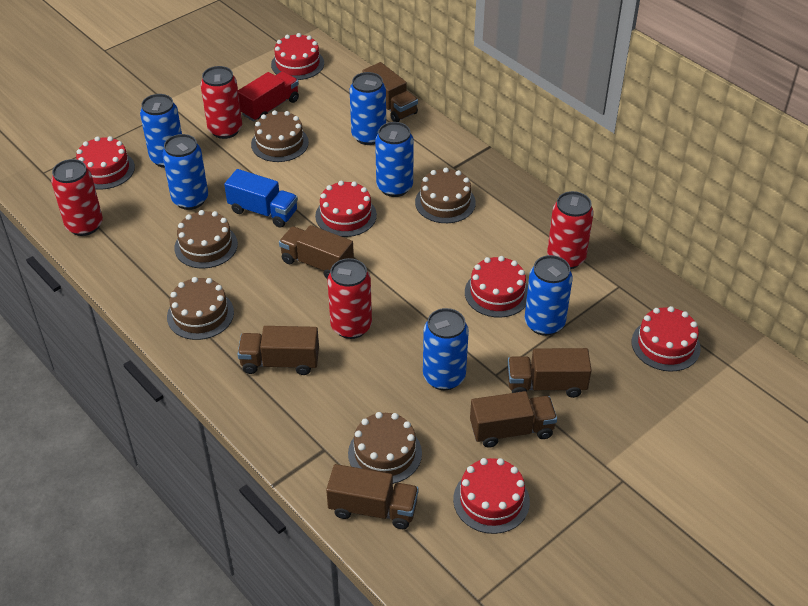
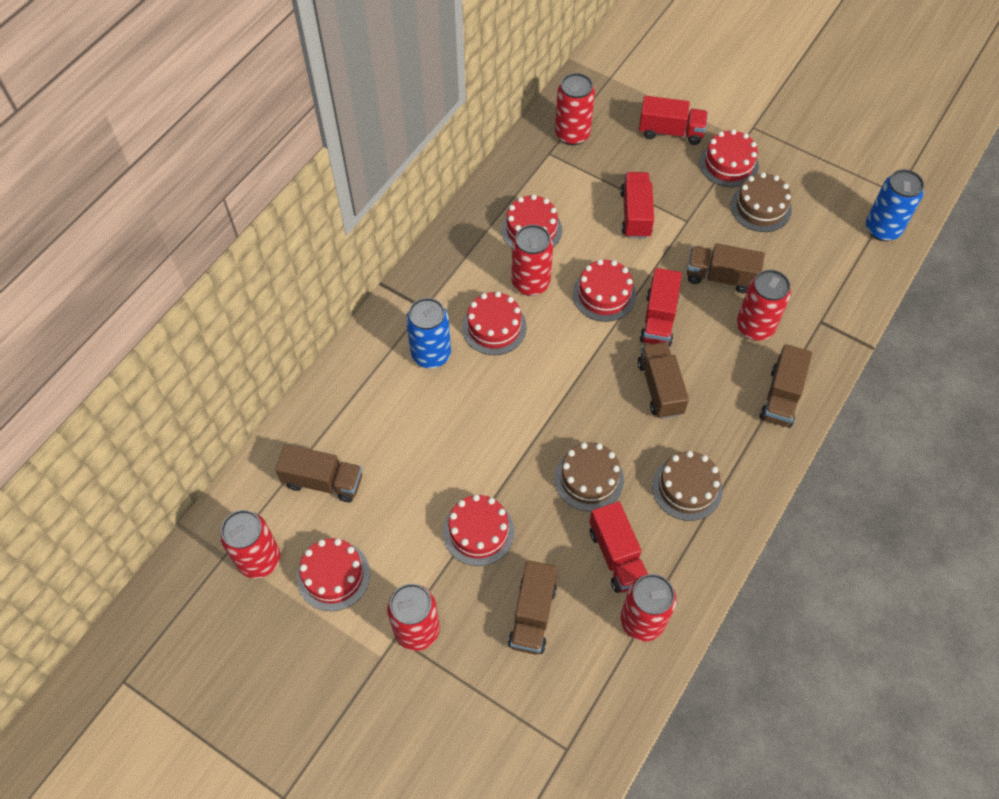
blue can: 6 -> 2
blue truck: 1 -> 0
brown cake: 5 -> 3
brown truck: 6 -> 5
red can: 4 -> 6
red truck: 1 -> 4

